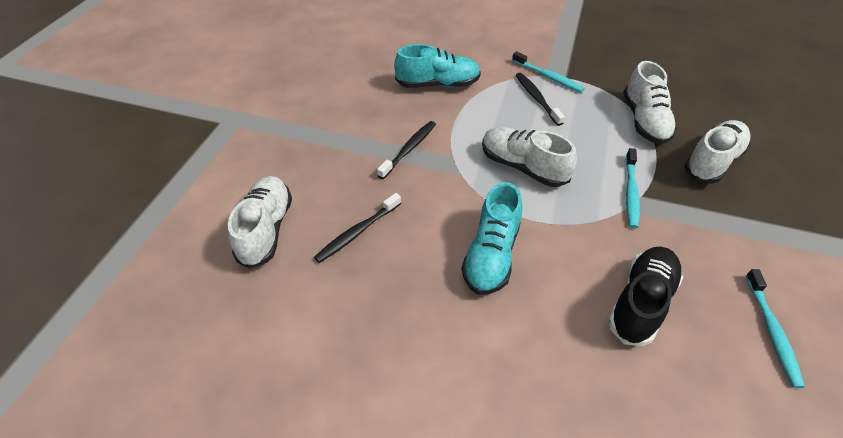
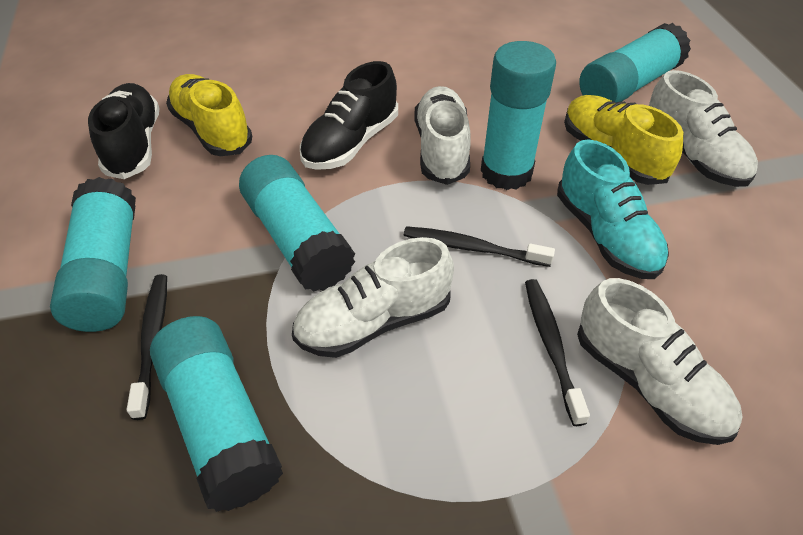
black shoe: 1 -> 2
turquoise glue stick: 0 -> 5
turquoise shoe: 2 -> 1
turquoise toothbrush: 3 -> 0
yellow shoe: 0 -> 2

